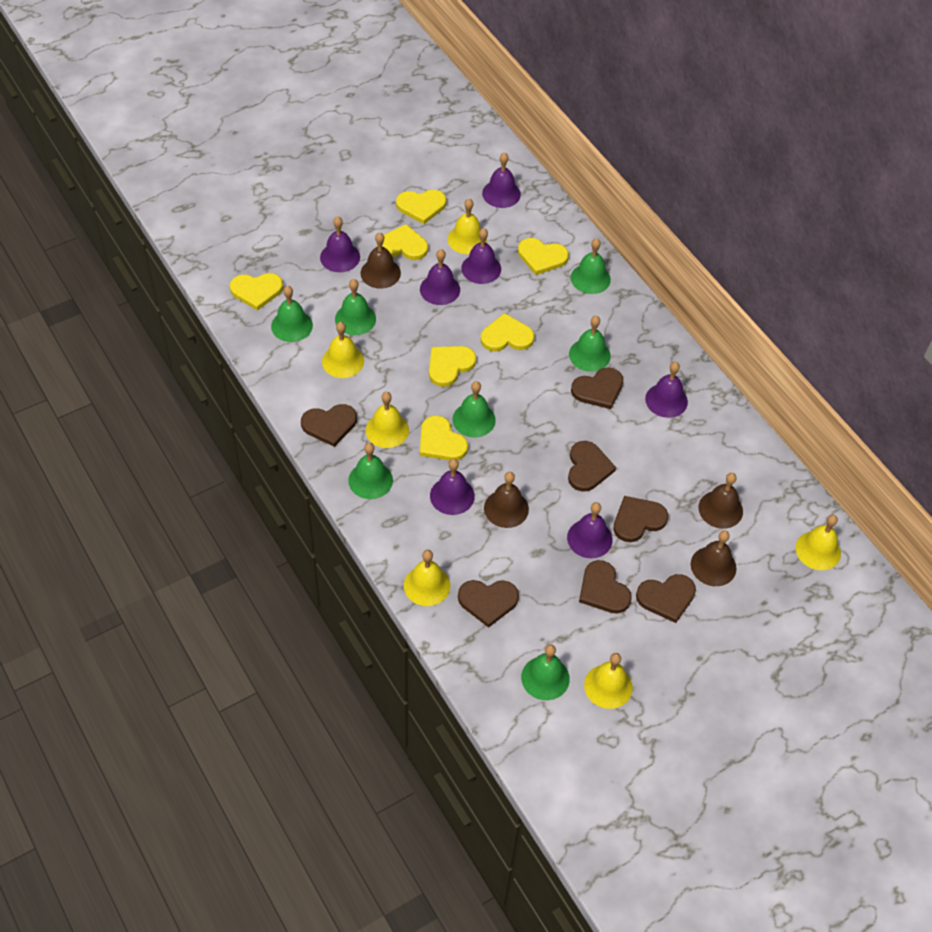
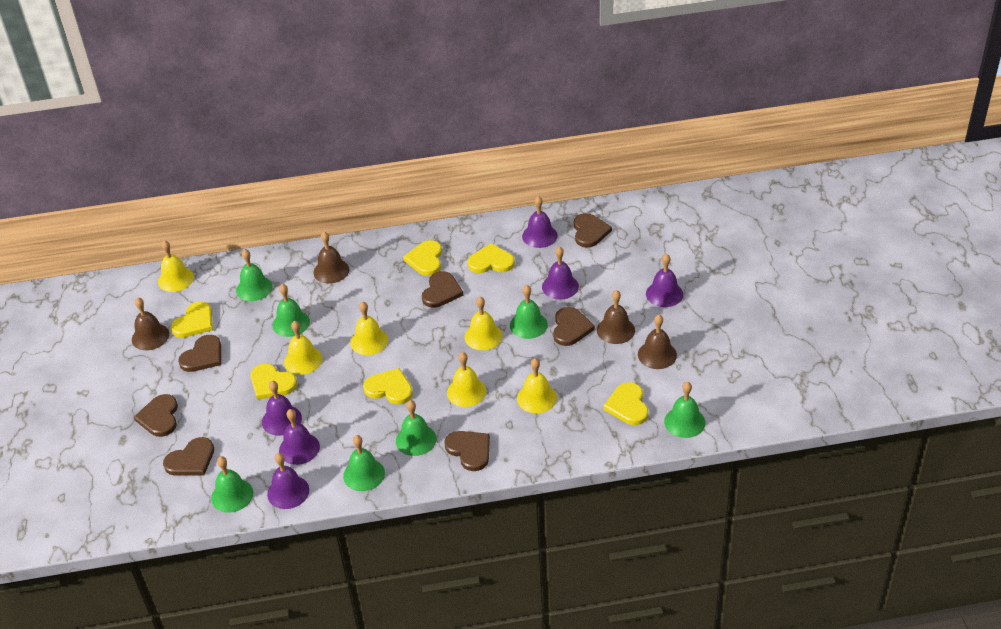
purple bell: 7 -> 6
yellow heart: 7 -> 6

